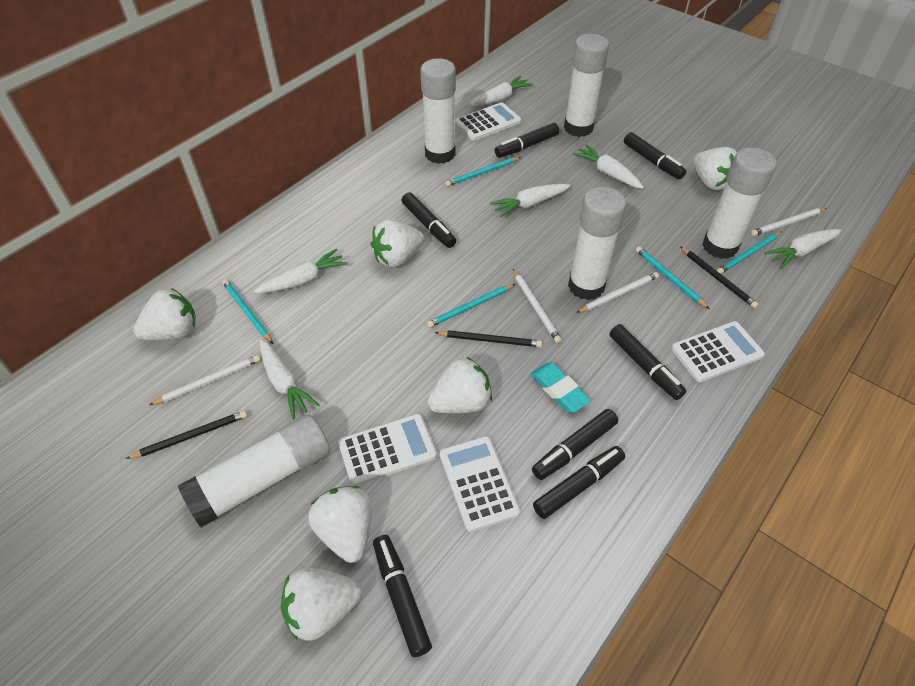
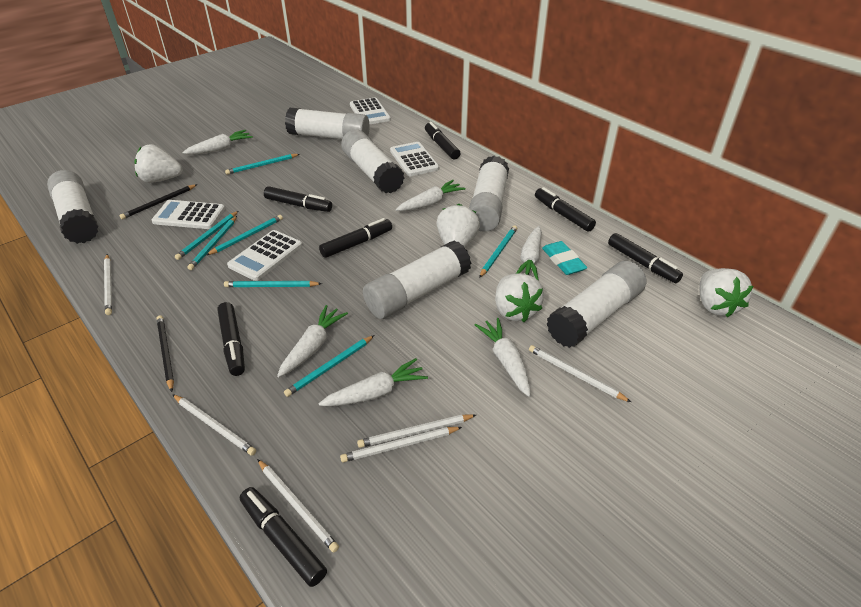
black pencil: 3 -> 2
turquoise pencil: 5 -> 7
white glue stick: 5 -> 6
white pencil: 4 -> 6
white strawberry: 6 -> 4

